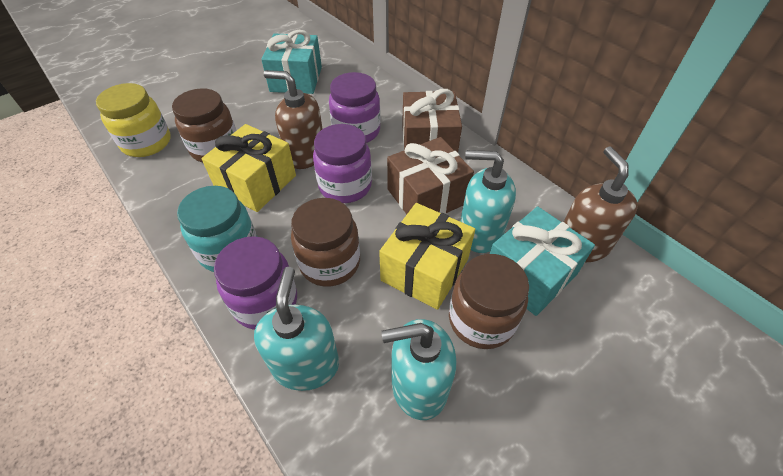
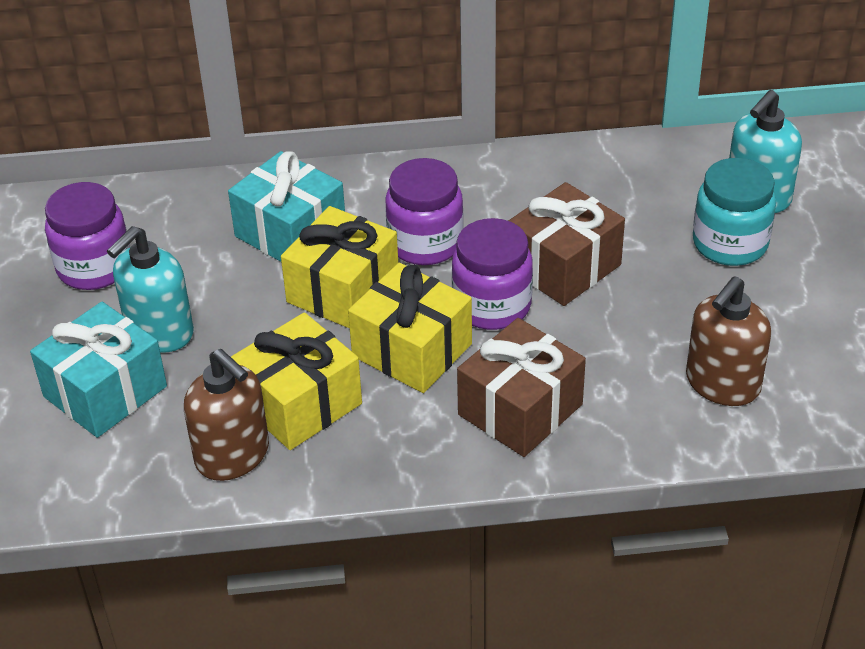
brown jar: 3 -> 0
turquoise soap dispenser: 3 -> 2
yellow gift: 2 -> 3
yellow jar: 1 -> 0

